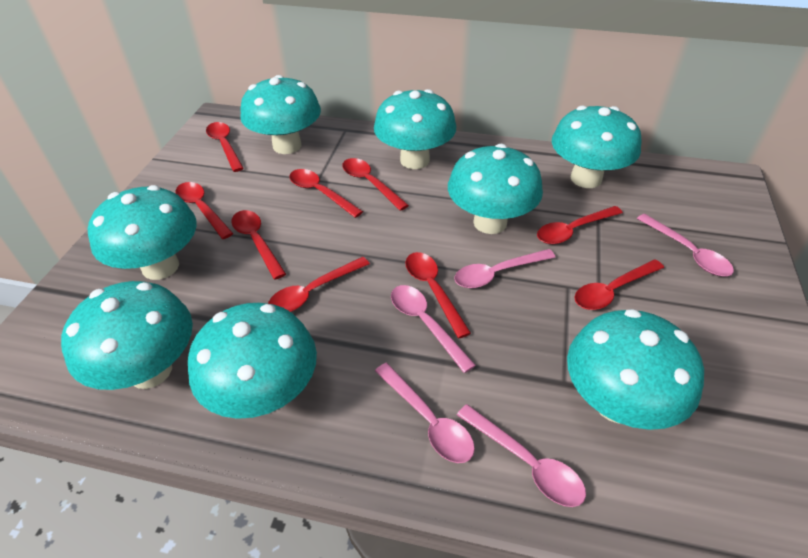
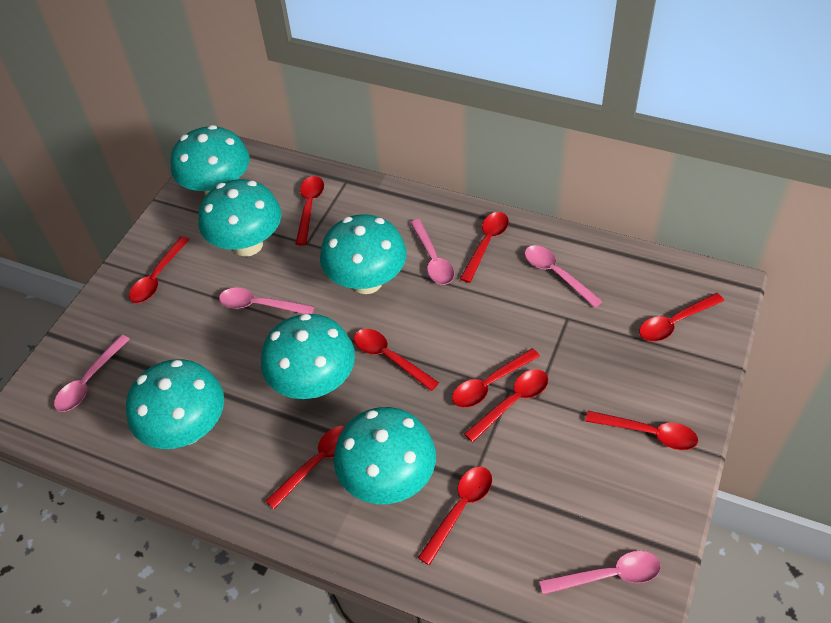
red spoon: 9 -> 10
turquoise mushroom: 8 -> 6

